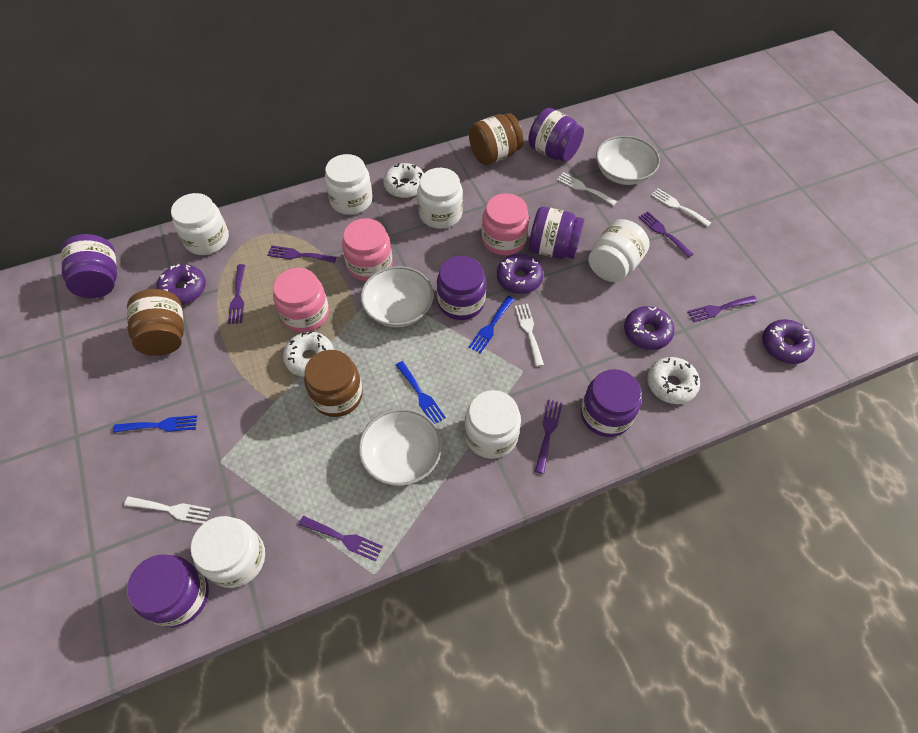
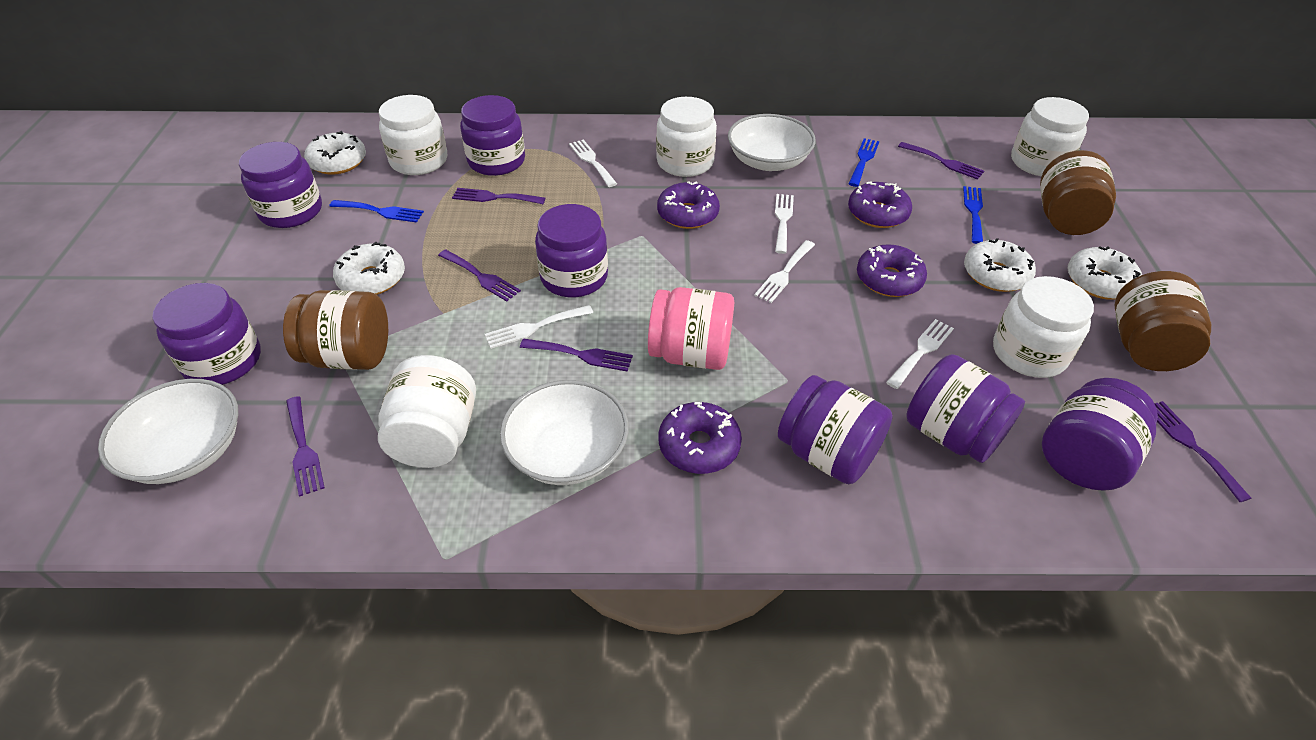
pink jar: 3 -> 1
purple jar: 6 -> 7
white donut: 3 -> 4
white fork: 4 -> 5
white jar: 6 -> 5

